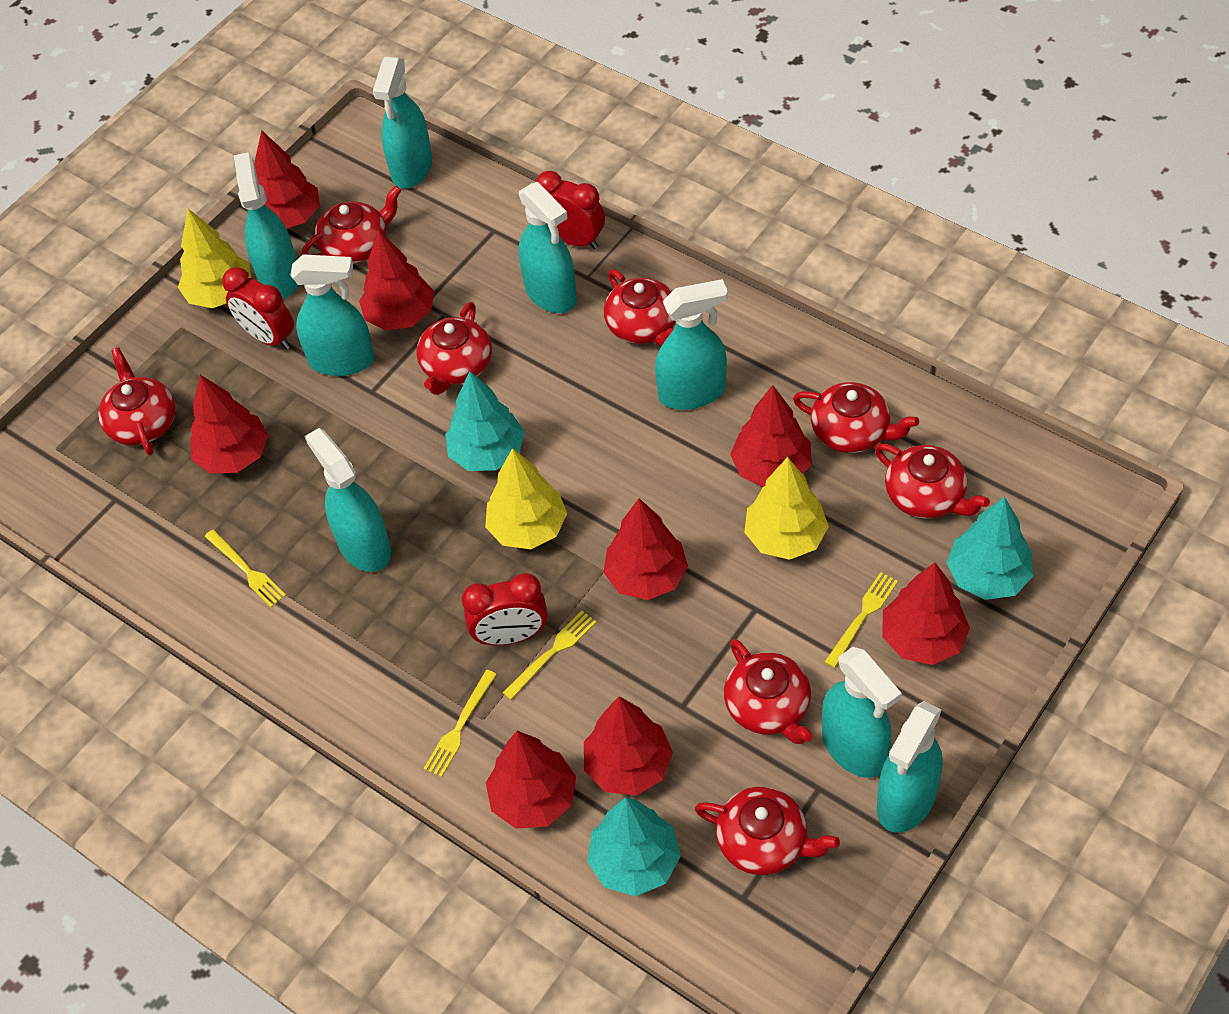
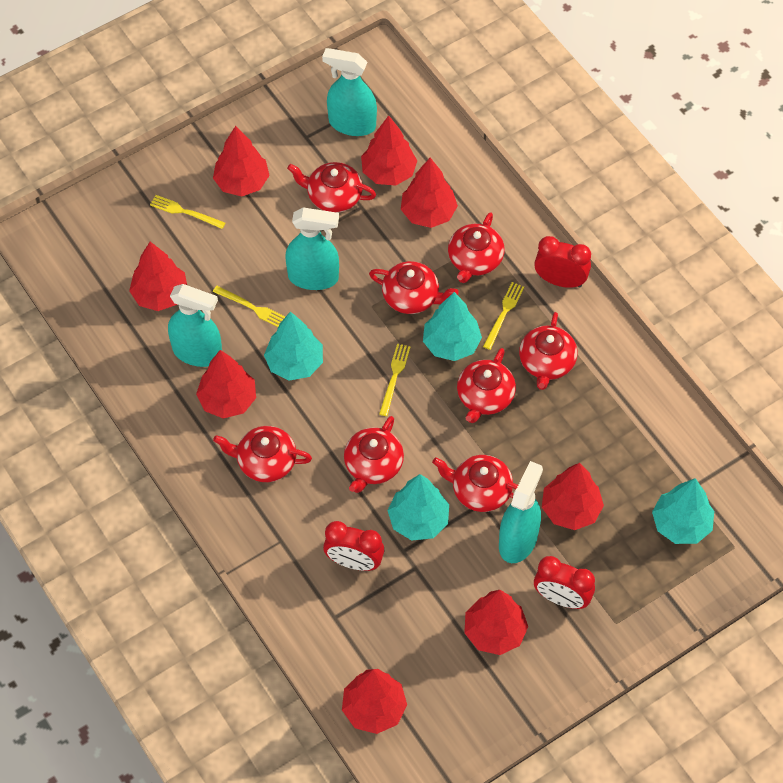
turquoise spray bottle: 8 -> 4
turquoise tree: 3 -> 4
yellow tree: 3 -> 0

